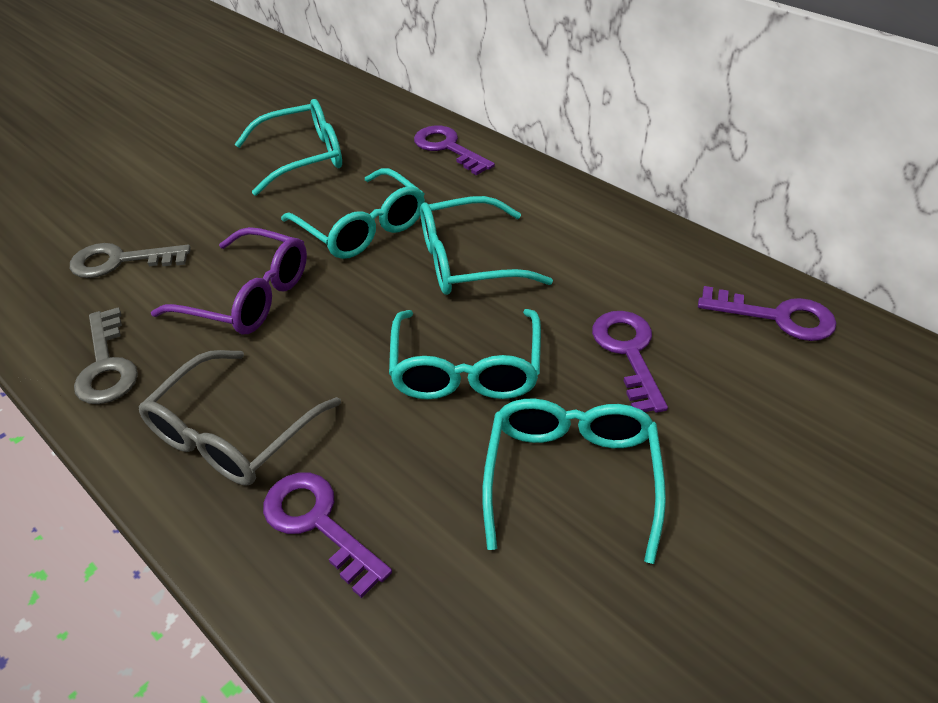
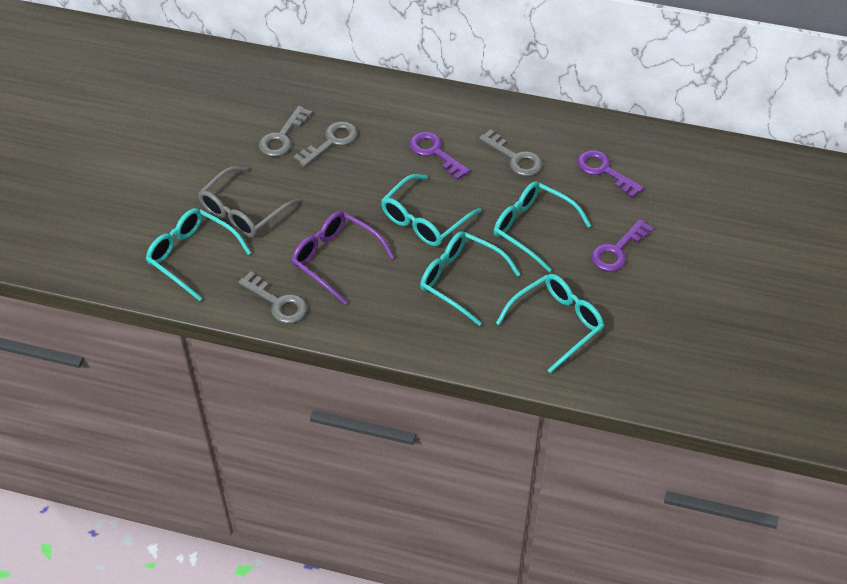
grey key: 2 -> 4
purple key: 4 -> 3

